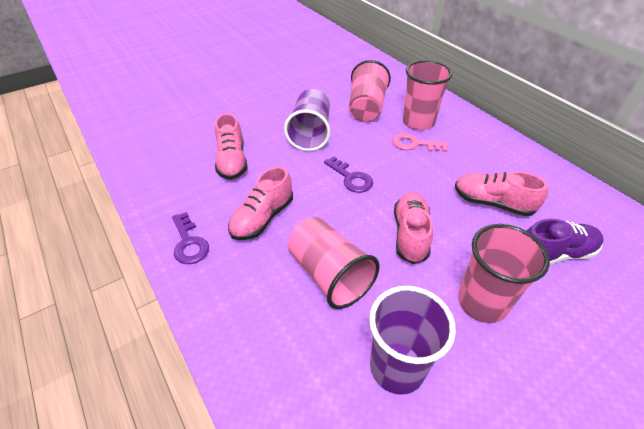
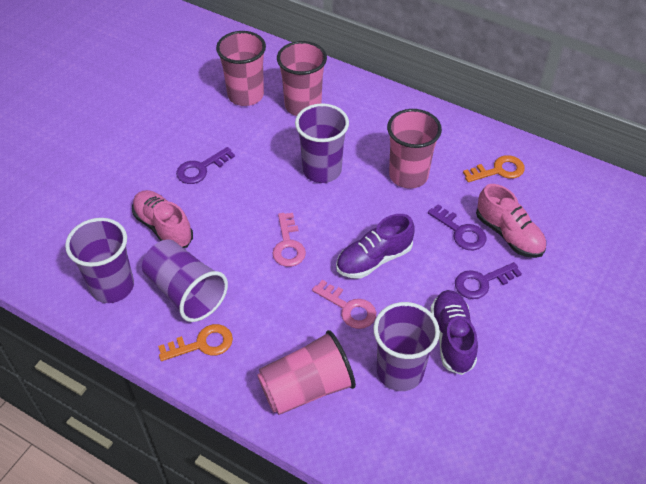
orange key: 0 -> 2
pink key: 1 -> 2
pink shoe: 4 -> 2
purple cup: 2 -> 4
purple key: 2 -> 3
purple shoe: 1 -> 2

